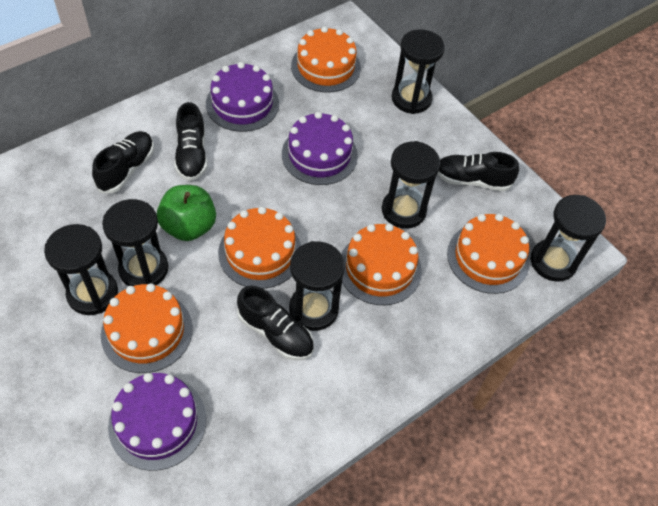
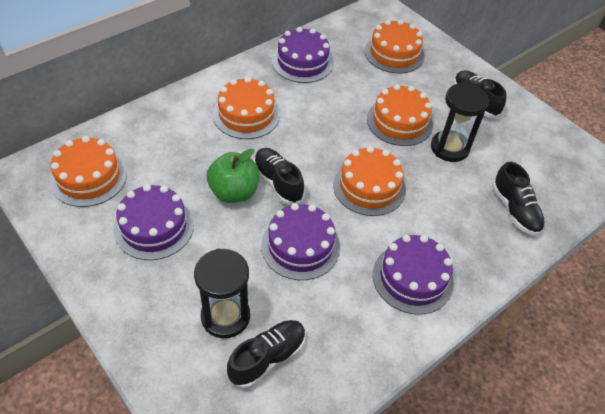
black hourglass: 6 -> 2
purple cake: 3 -> 4

